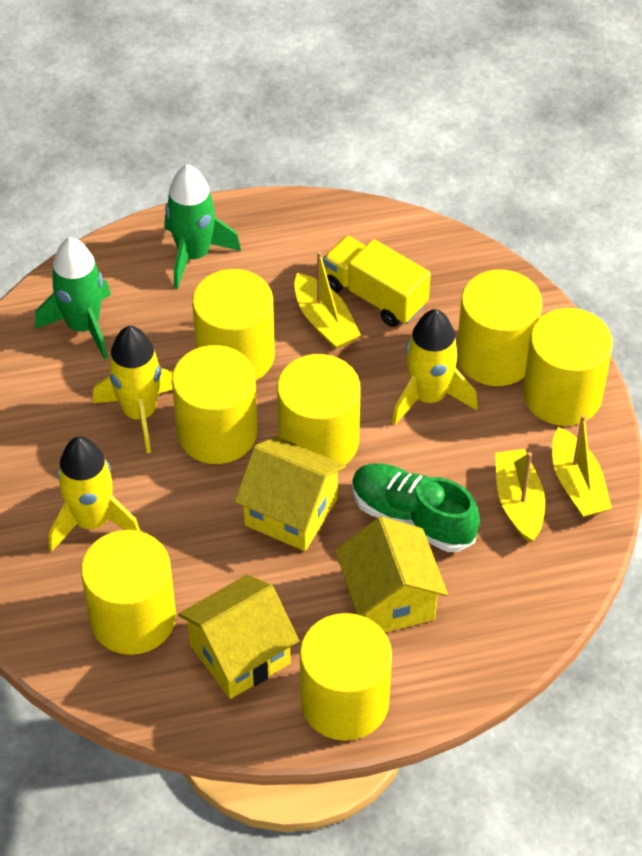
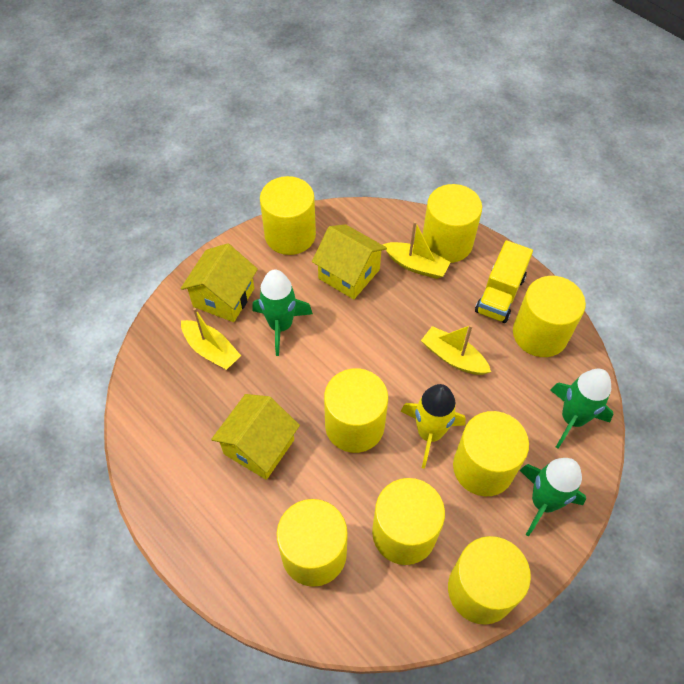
green rocket: 2 -> 3
green shoe: 1 -> 0
yellow cylinder: 7 -> 8
yellow rocket: 3 -> 1

